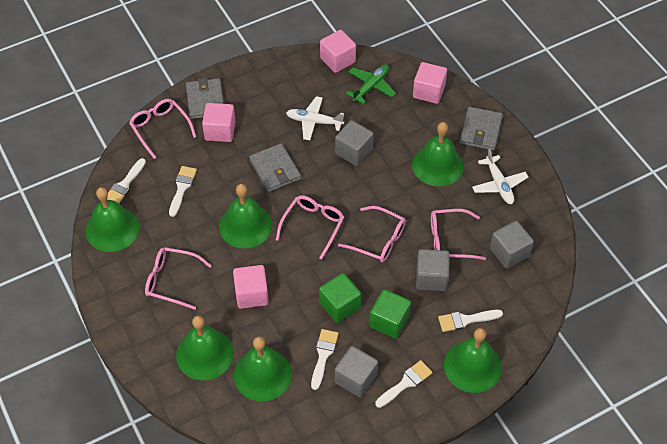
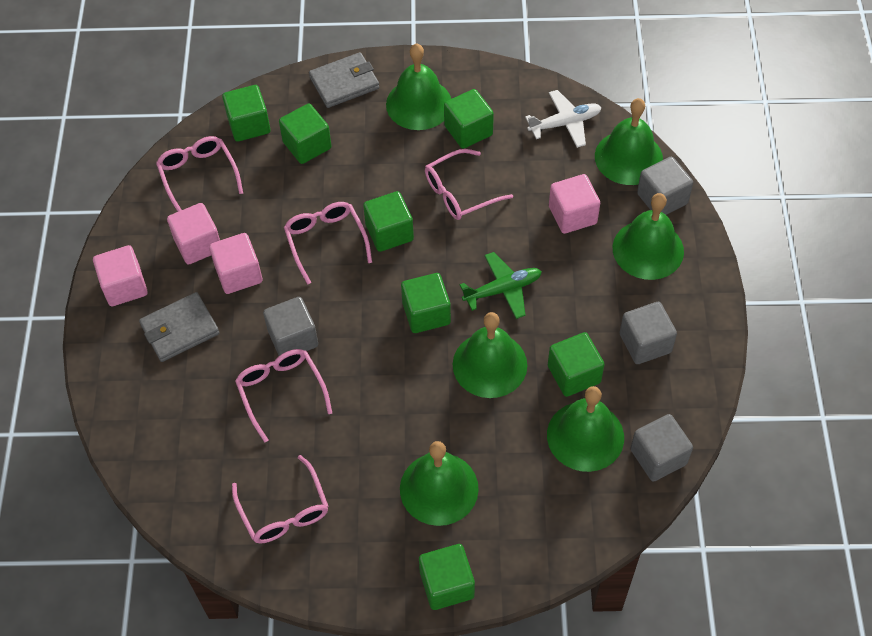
green cube: 2 -> 7
grey wallet: 3 -> 2
white brush: 5 -> 0
white plane: 2 -> 1

